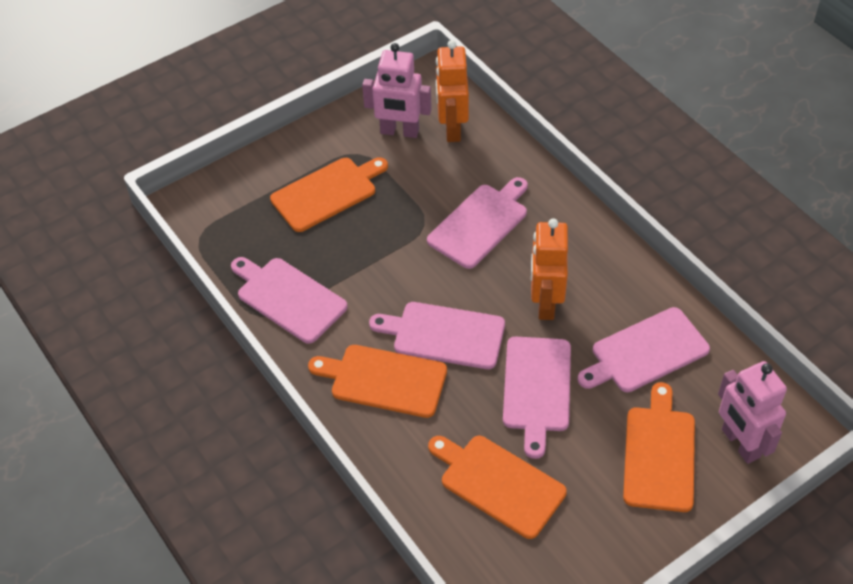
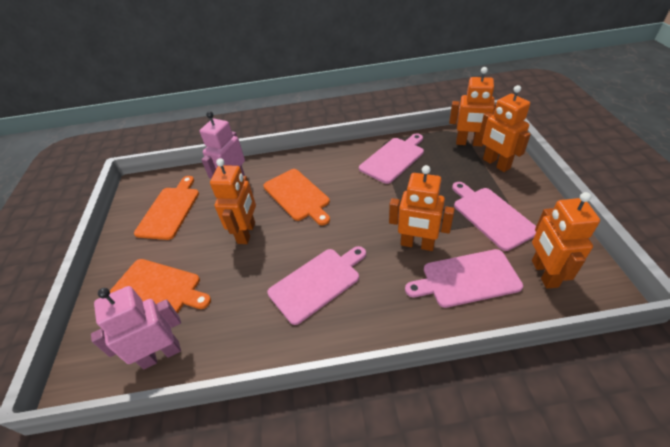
orange cutting board: 4 -> 3
orange robot: 2 -> 5
pink cutting board: 5 -> 4

